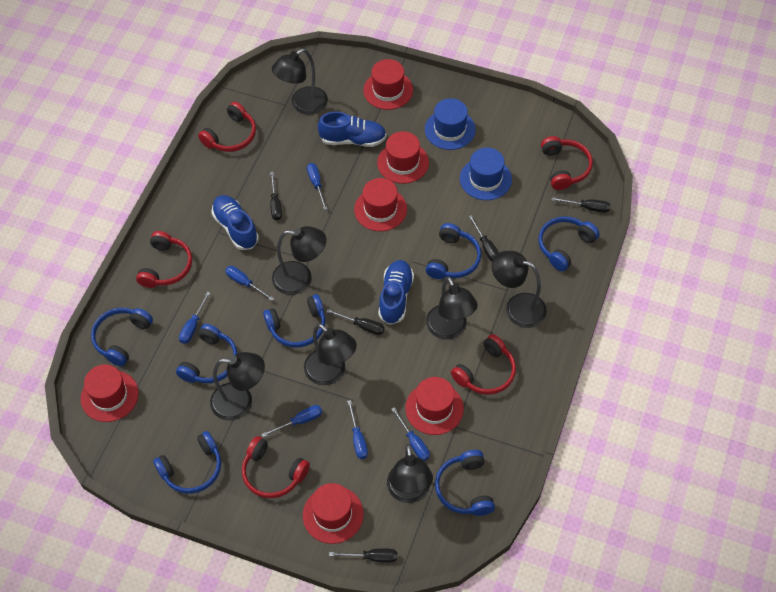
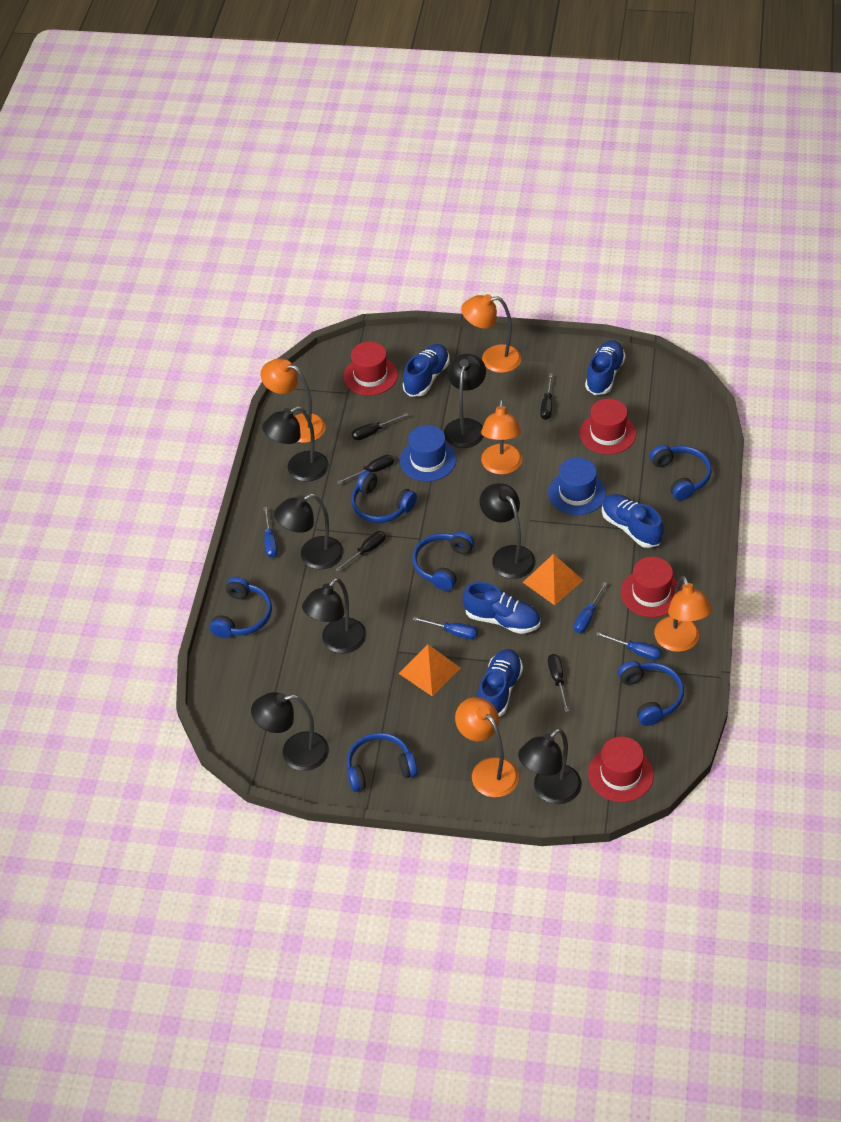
blue headphones: 7 -> 6
blue screwdriver: 6 -> 4
blue shoe: 3 -> 5
orange lamp: 0 -> 5
orange pyramid: 0 -> 2
red hat: 6 -> 4
red headphones: 5 -> 0

